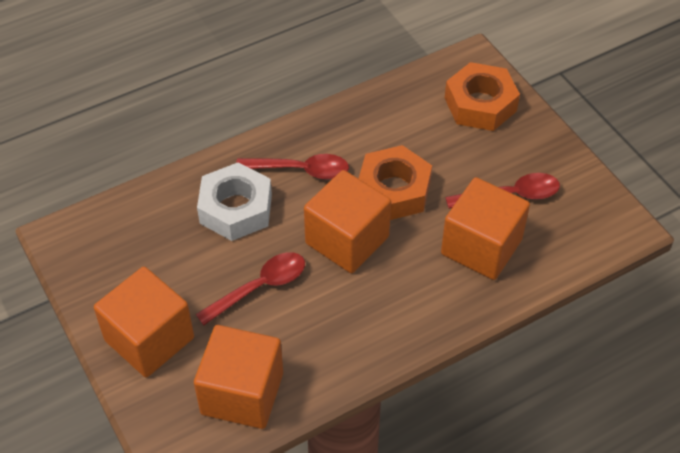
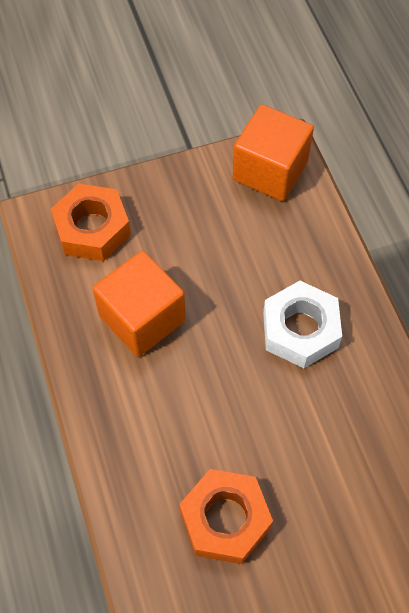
orange cube: 4 -> 2
red spoon: 3 -> 0

